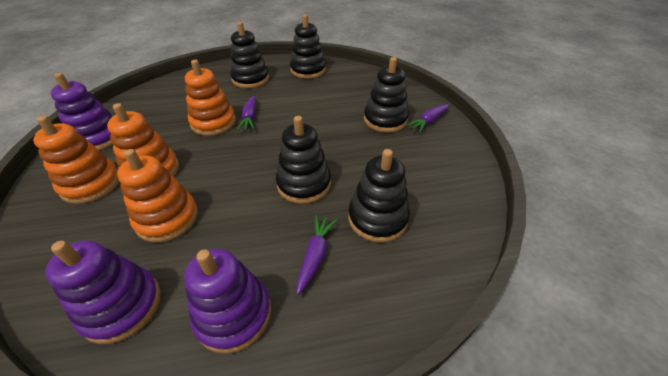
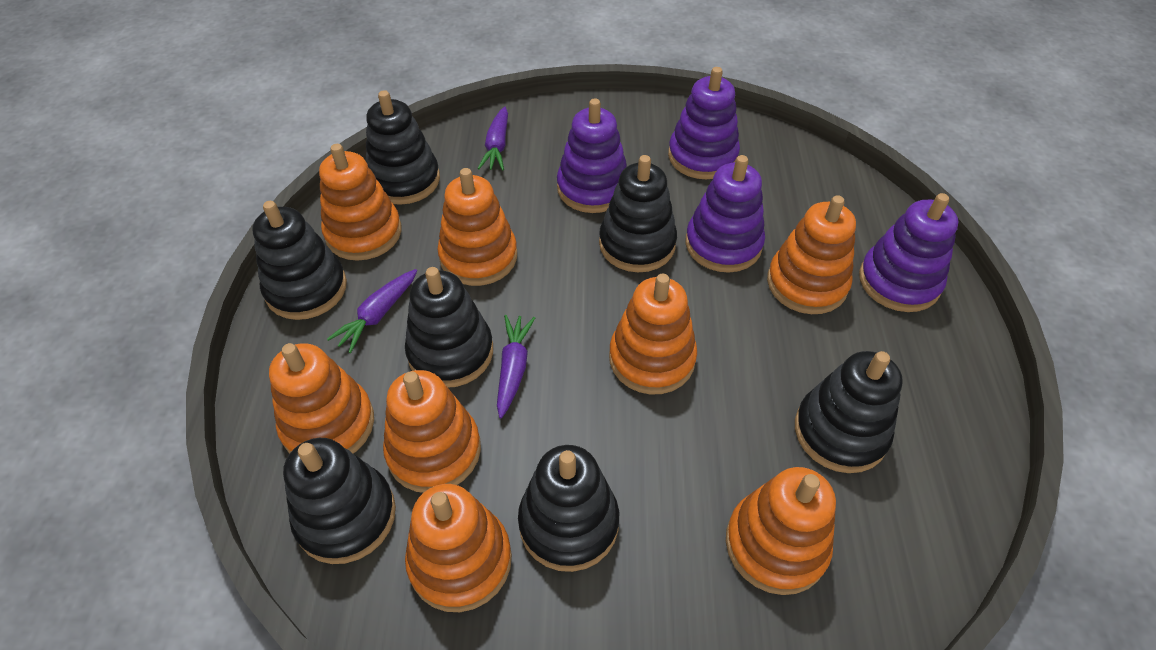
black stacking toy: 5 -> 7
orange stacking toy: 4 -> 8
purple stacking toy: 3 -> 4

